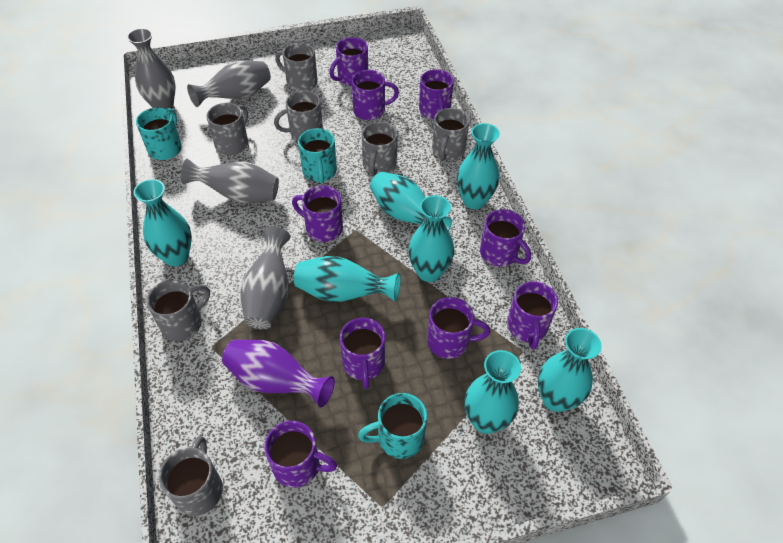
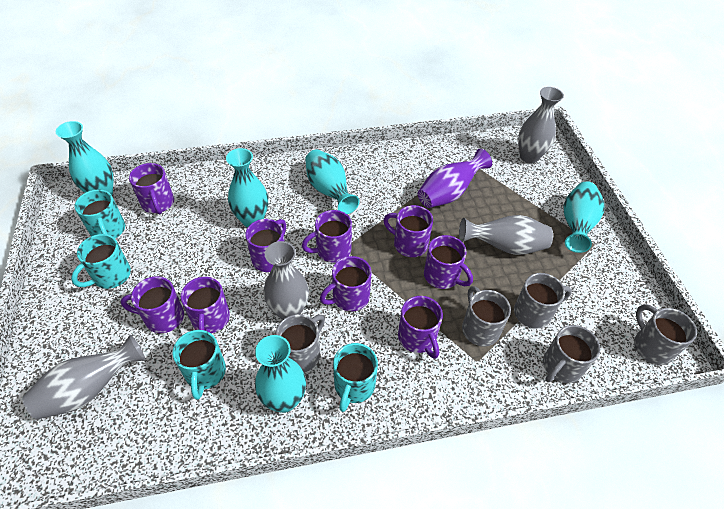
grey mug: 7 -> 5
turquoise mug: 3 -> 4
turquoise vase: 7 -> 5

